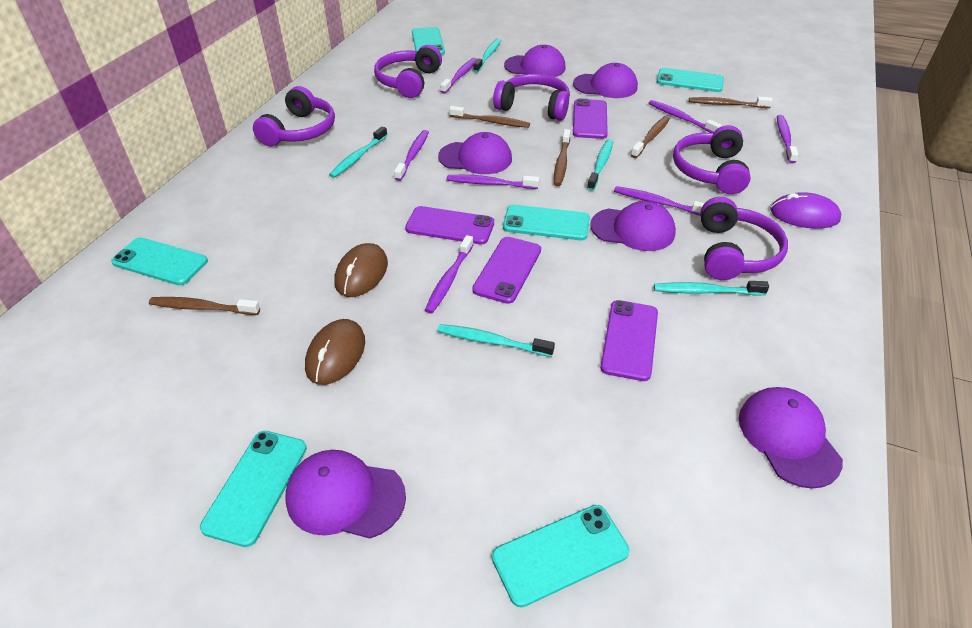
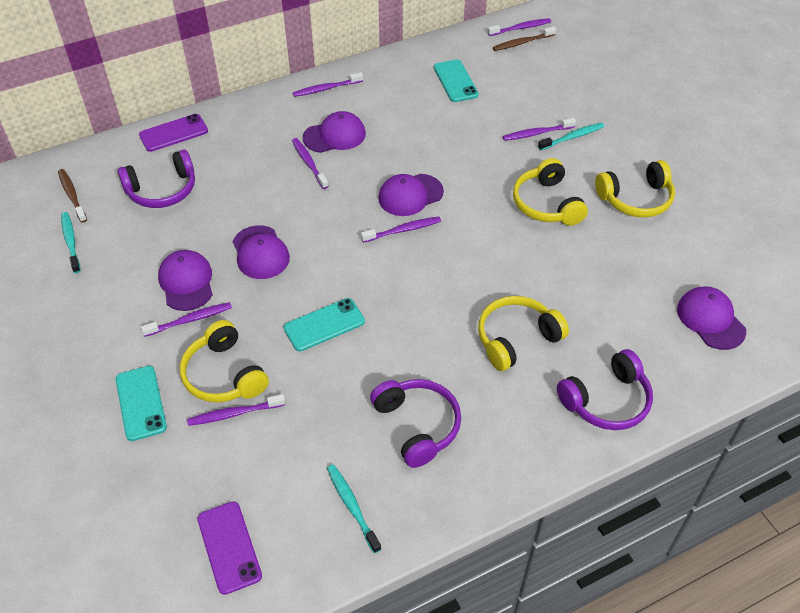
brown mouse: 2 -> 0
brown toothbrush: 5 -> 2
purple cap: 6 -> 5
purple headphones: 5 -> 3
purple mouse: 1 -> 0
purple phone: 4 -> 2
turquoise phone: 6 -> 3
turquoise toothbrush: 5 -> 3
yellow headphones: 0 -> 4

